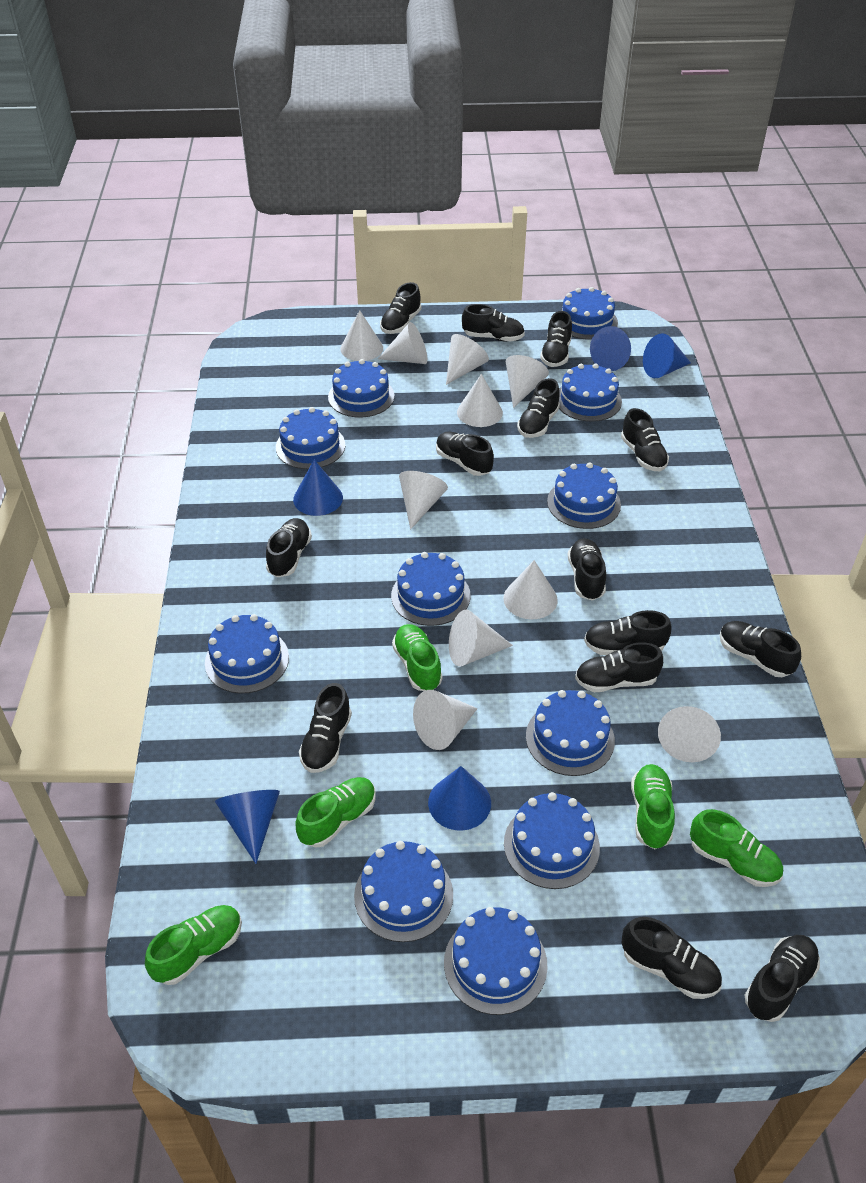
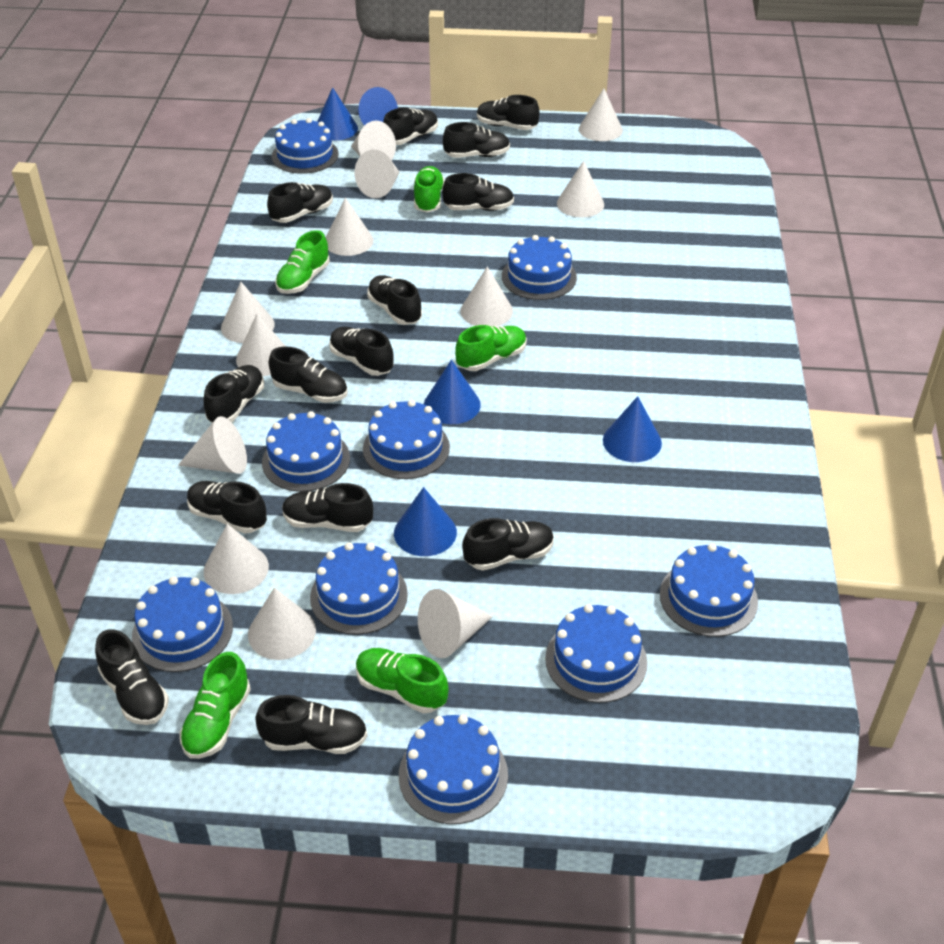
blue cake: 11 -> 9
white cone: 10 -> 12

